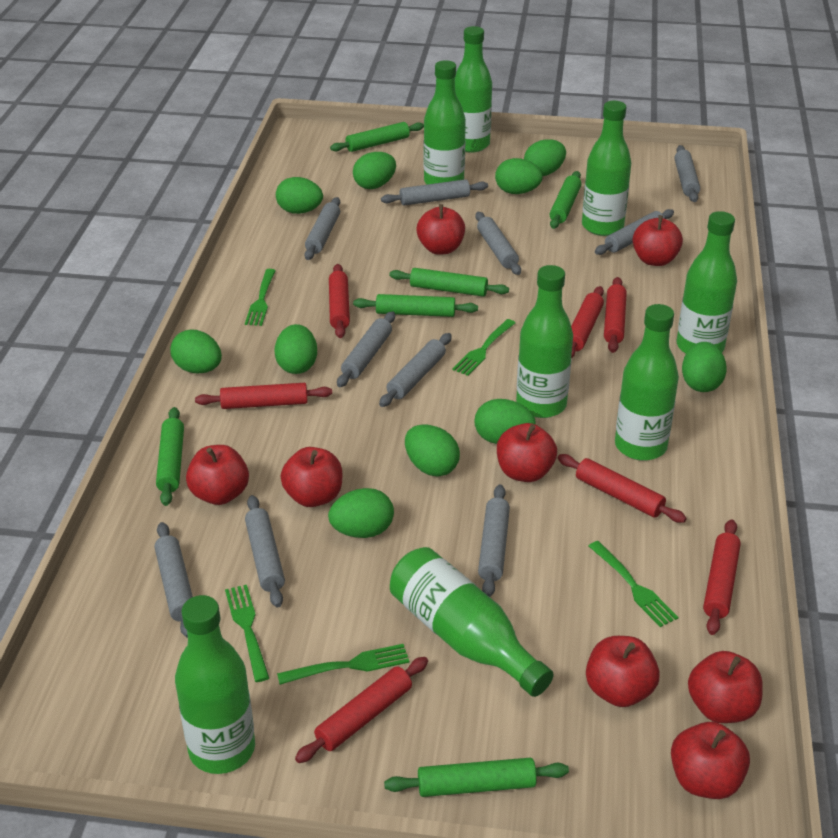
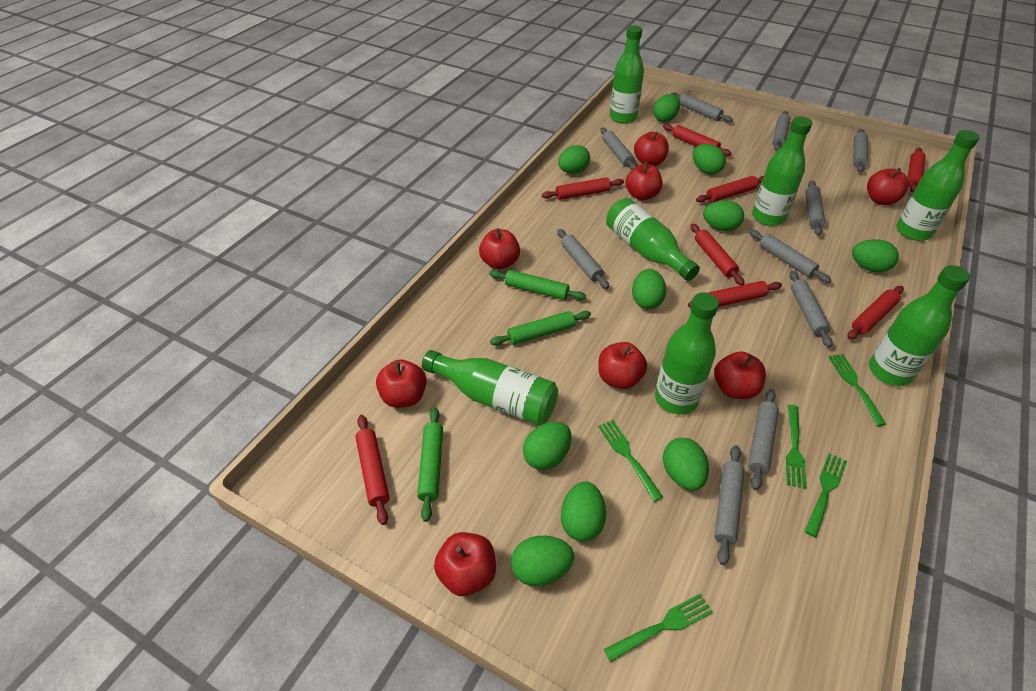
green bottle: 8 -> 7
green rolling pin: 6 -> 3
red rolling pin: 7 -> 8

